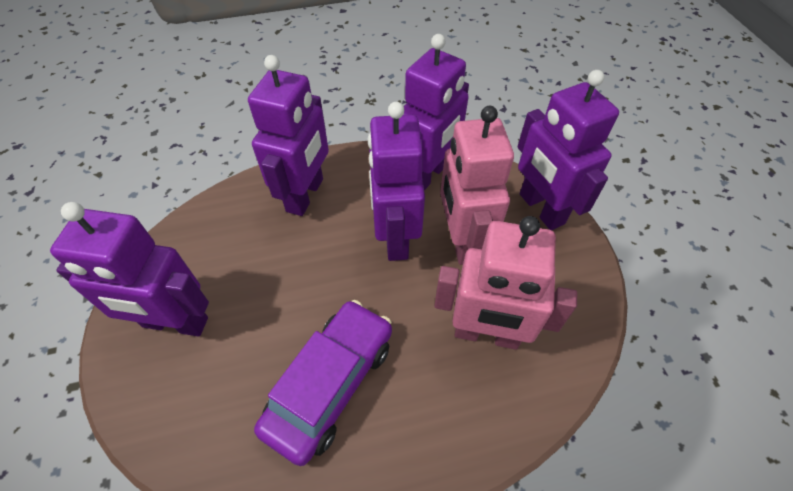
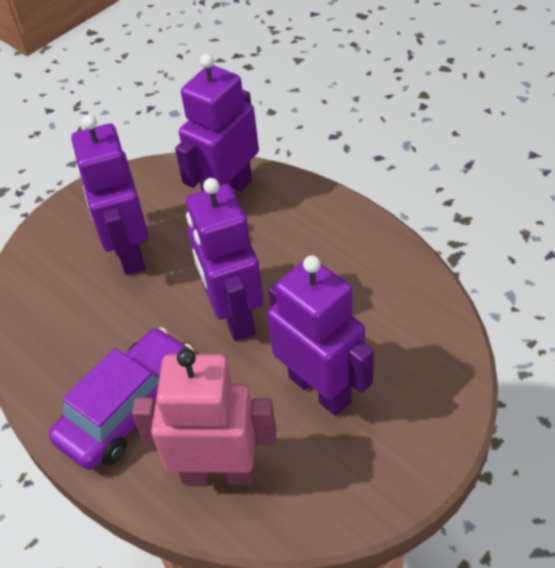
pink robot: 2 -> 1
purple robot: 5 -> 4

